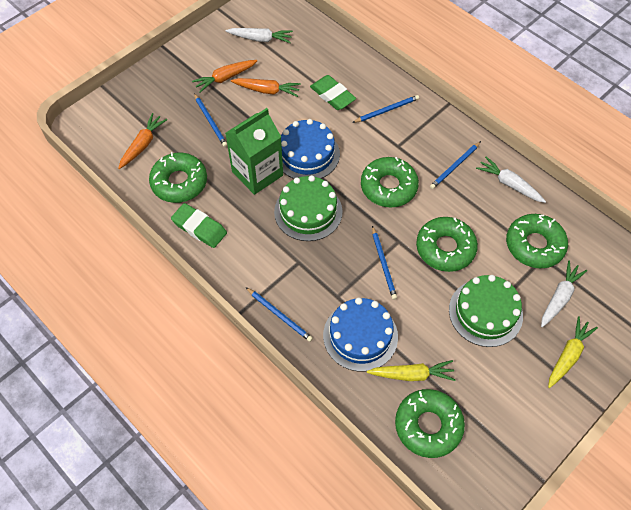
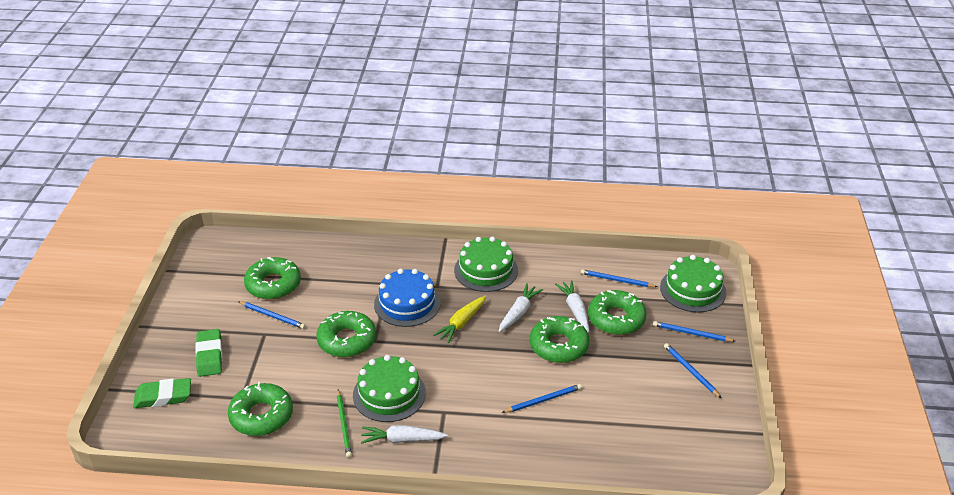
blue cake: 2 -> 1
green cake: 2 -> 3
green carton: 1 -> 0
green pencil: 0 -> 1
orange carrot: 3 -> 0
yellow carrot: 2 -> 1

